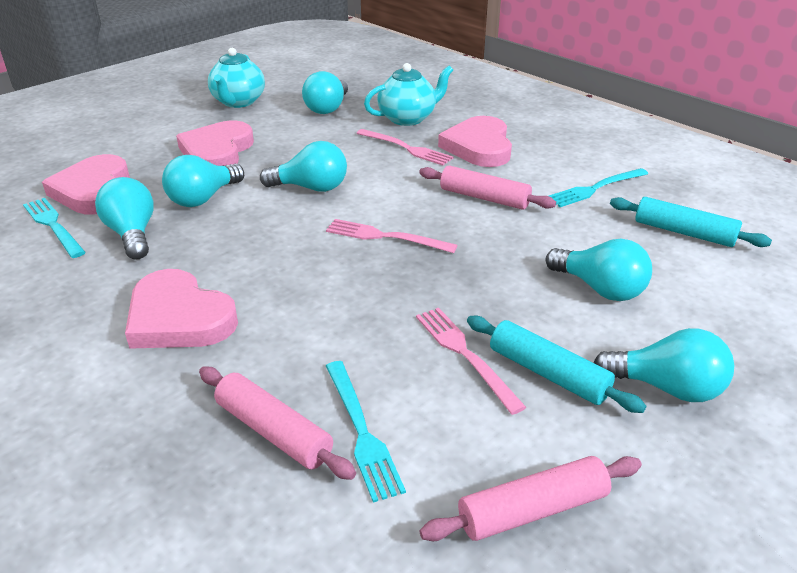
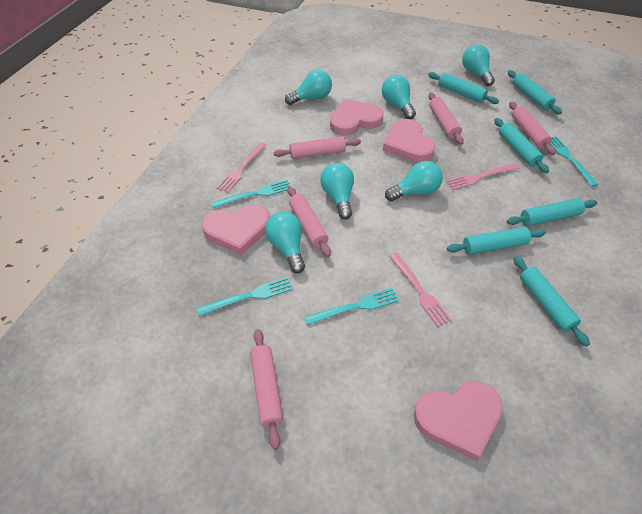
pink rolling pin: 3 -> 5
turquoise fork: 3 -> 4
turquoise rolling pin: 2 -> 6
turquoise teapot: 2 -> 0

